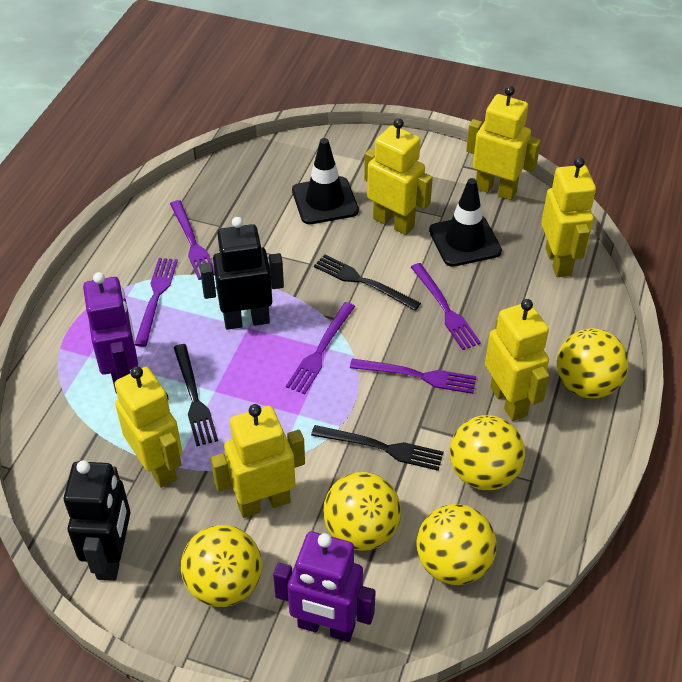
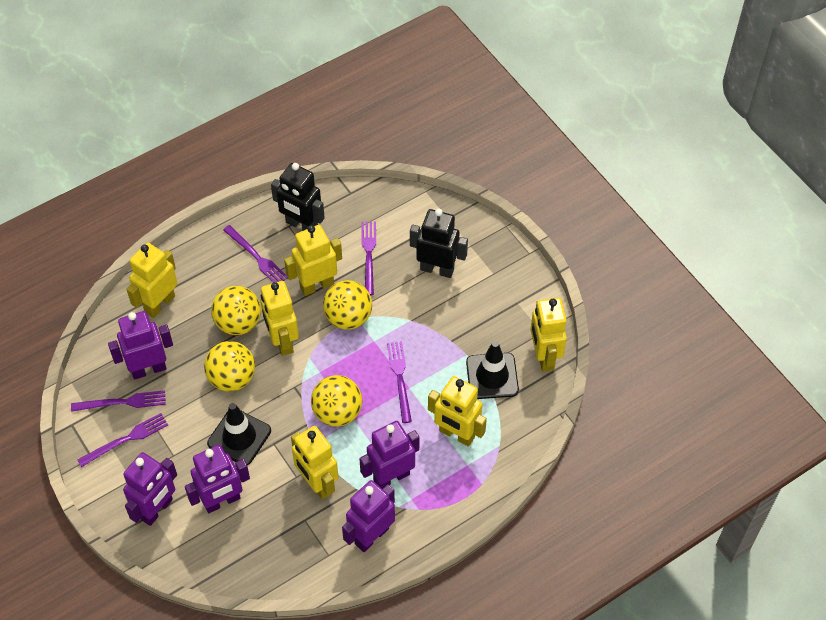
black fork: 3 -> 0
purple robot: 2 -> 5
yellow ball: 5 -> 4

